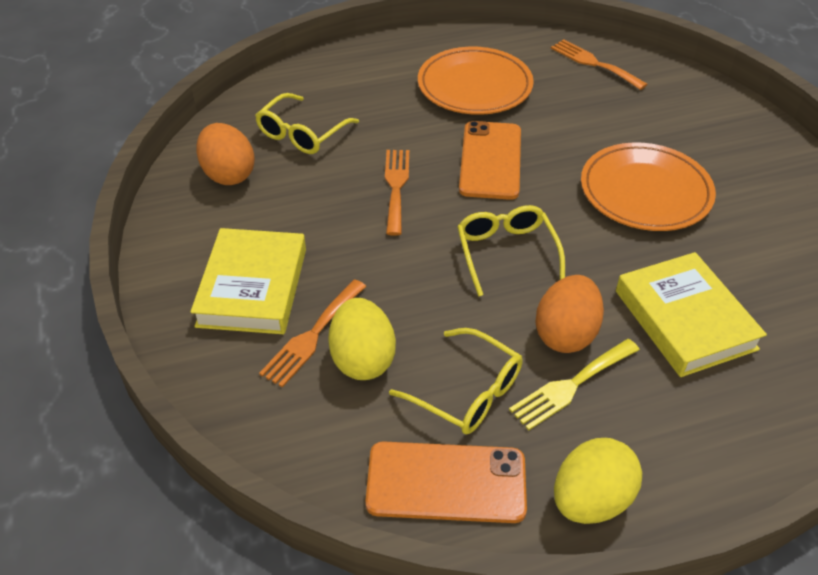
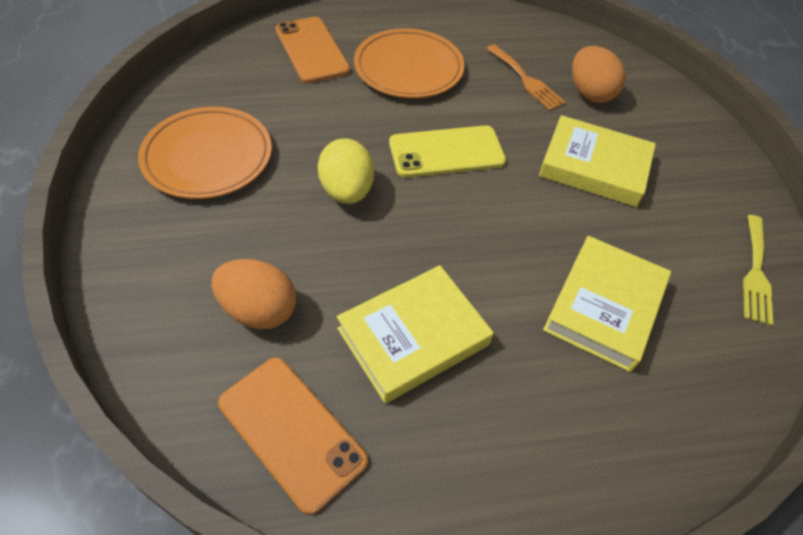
orange fork: 3 -> 1
yellow book: 2 -> 3
yellow egg: 2 -> 1
yellow glasses: 3 -> 0
yellow phone: 0 -> 1

